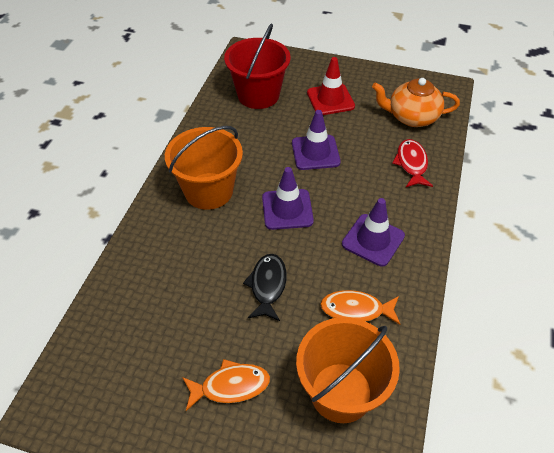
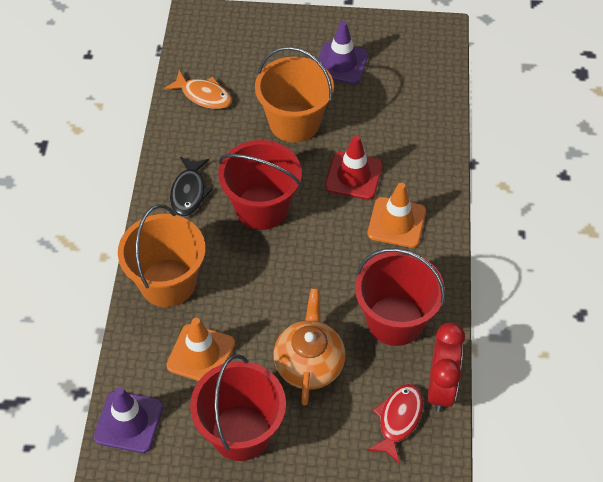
orange fish: 2 -> 1
orange traffic cone: 0 -> 2
purple traffic cone: 3 -> 2
red bucket: 1 -> 3
red clock: 0 -> 1

